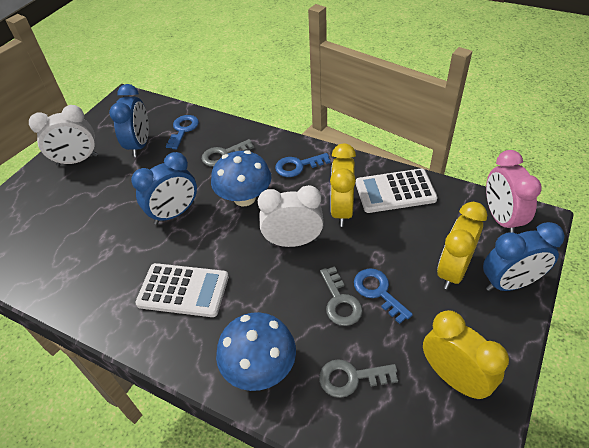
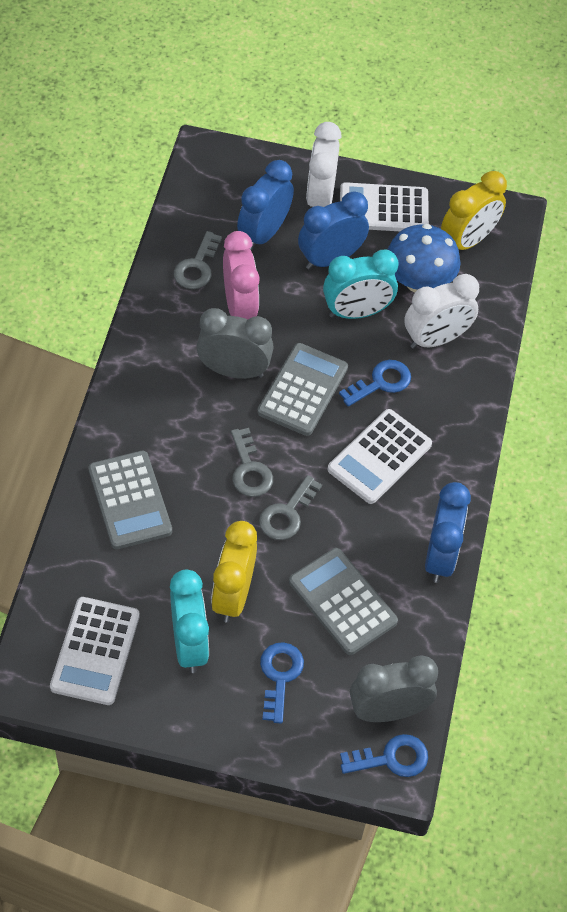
blue mushroom: 2 -> 1
grey calculator: 0 -> 3
grey clock: 0 -> 2
turquoise clock: 0 -> 2
white calculator: 2 -> 3
yellow clock: 3 -> 2

